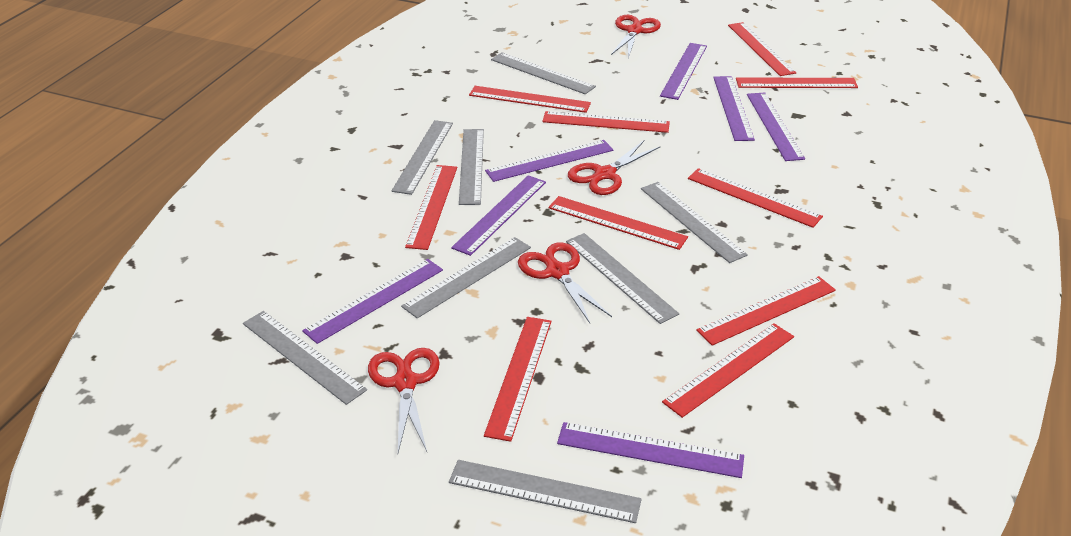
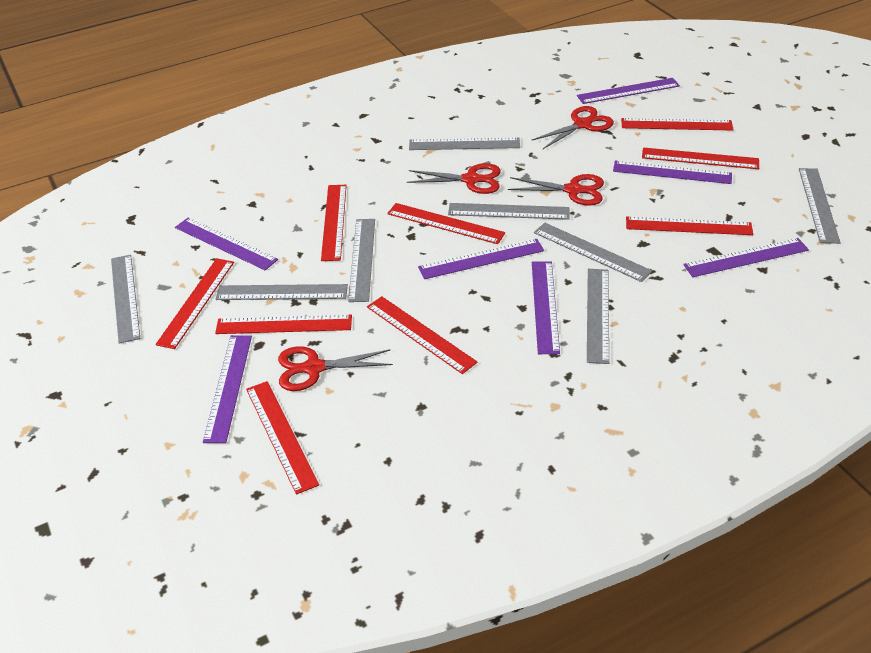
red ruler: 10 -> 9

